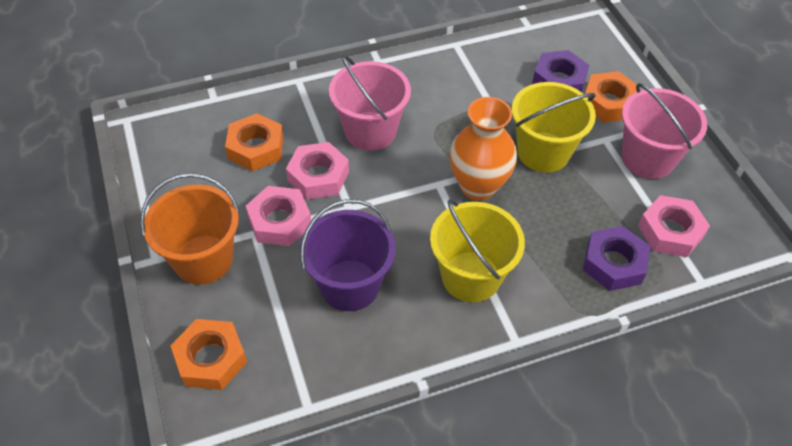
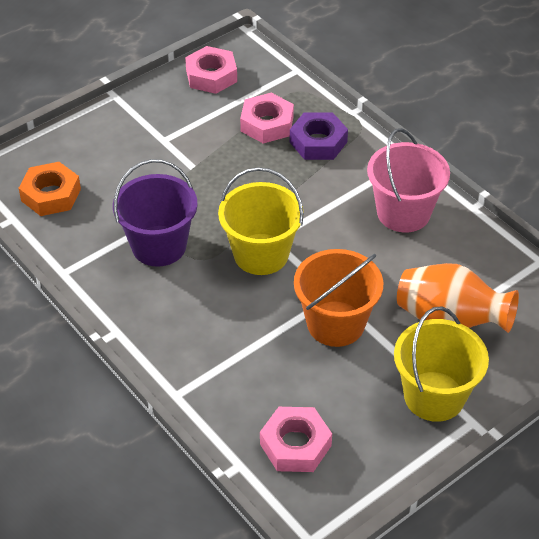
orange nut: 3 -> 1
pink bucket: 2 -> 1
purple nut: 2 -> 1

